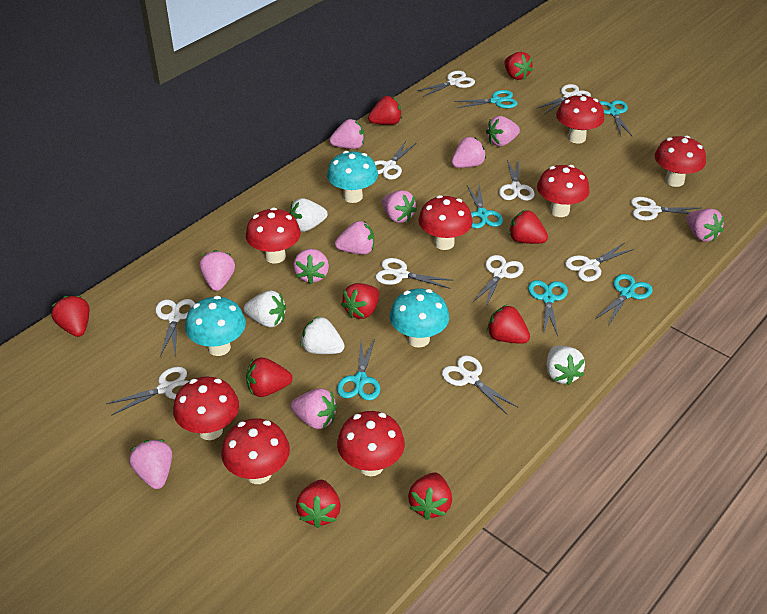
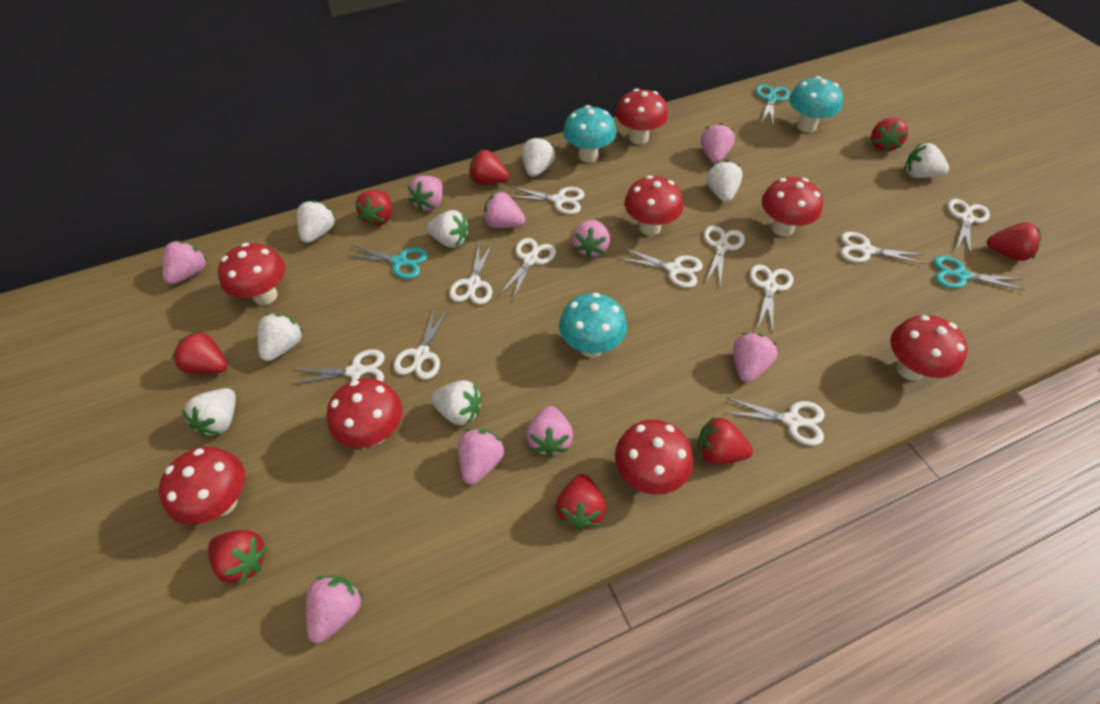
pink strawberry: 10 -> 9
red strawberry: 9 -> 8
turquoise scissors: 6 -> 3
white strawberry: 4 -> 8

